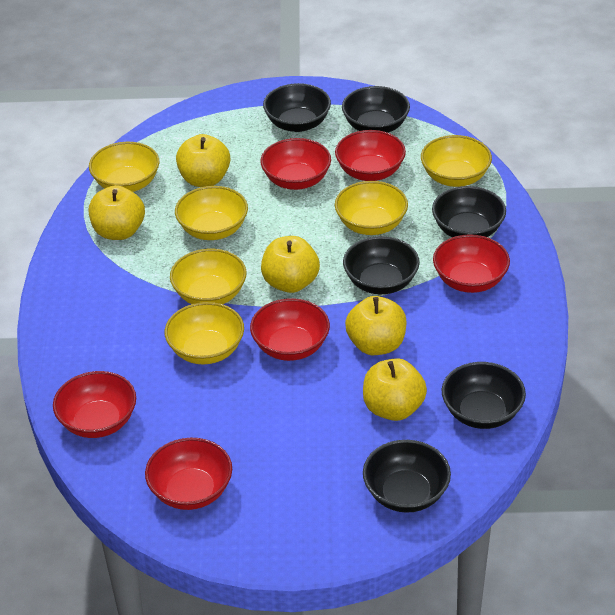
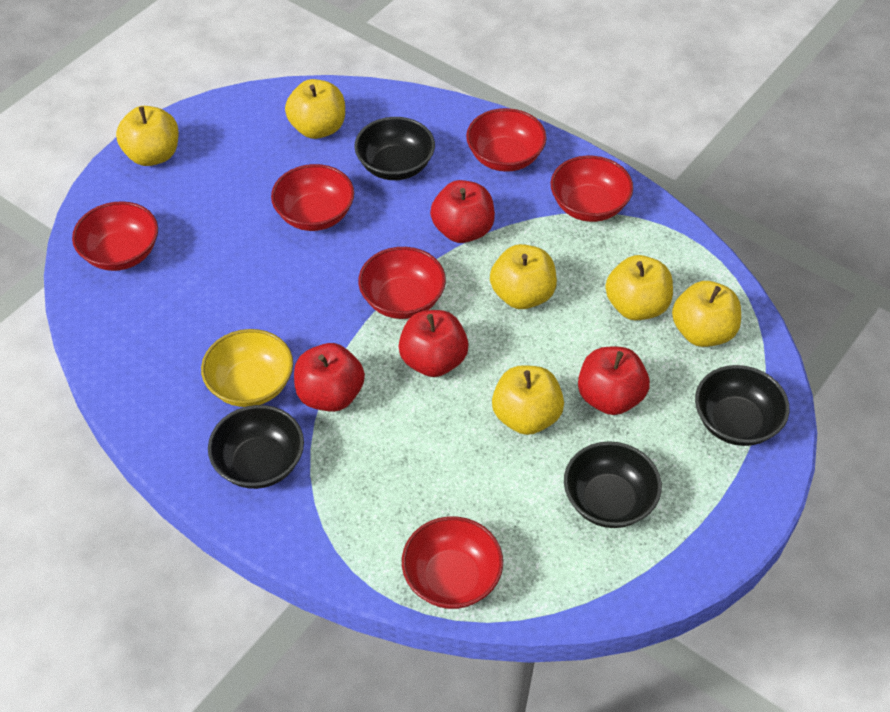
black bowl: 6 -> 4
red apple: 0 -> 4
yellow apple: 5 -> 6
yellow bowl: 6 -> 1

